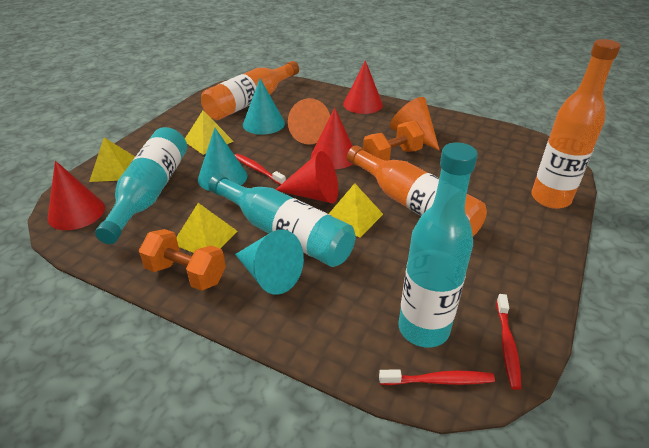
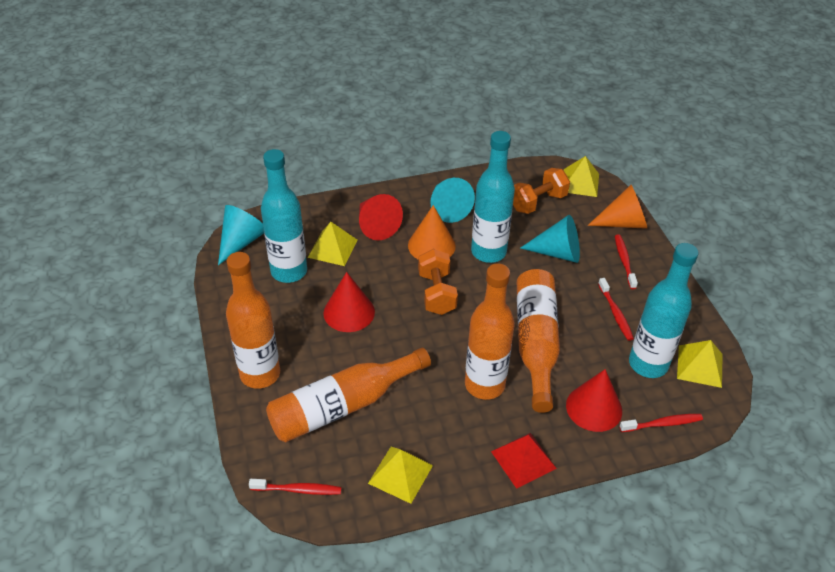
orange bottle: 3 -> 4
red cone: 4 -> 3
red pyramid: 0 -> 1
red toothbrush: 3 -> 4

